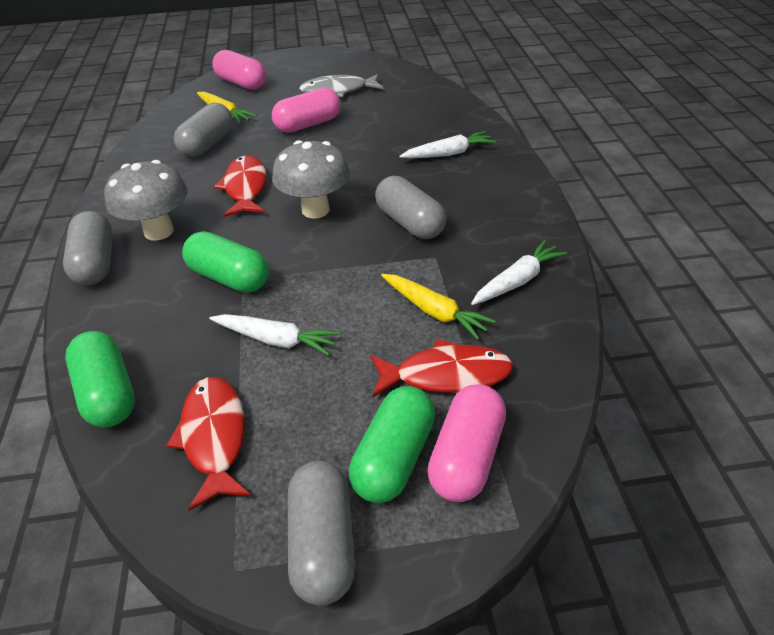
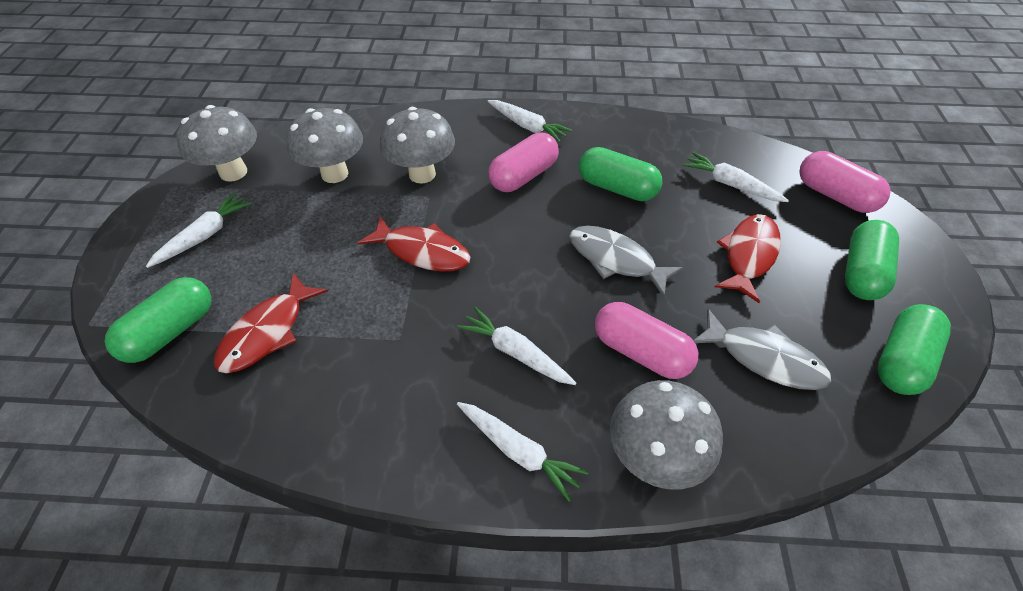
green capsule: 3 -> 4
grey capsule: 4 -> 0
grey fish: 1 -> 2
grey mushroom: 2 -> 4
white carrot: 3 -> 5
yellow carrot: 2 -> 0

